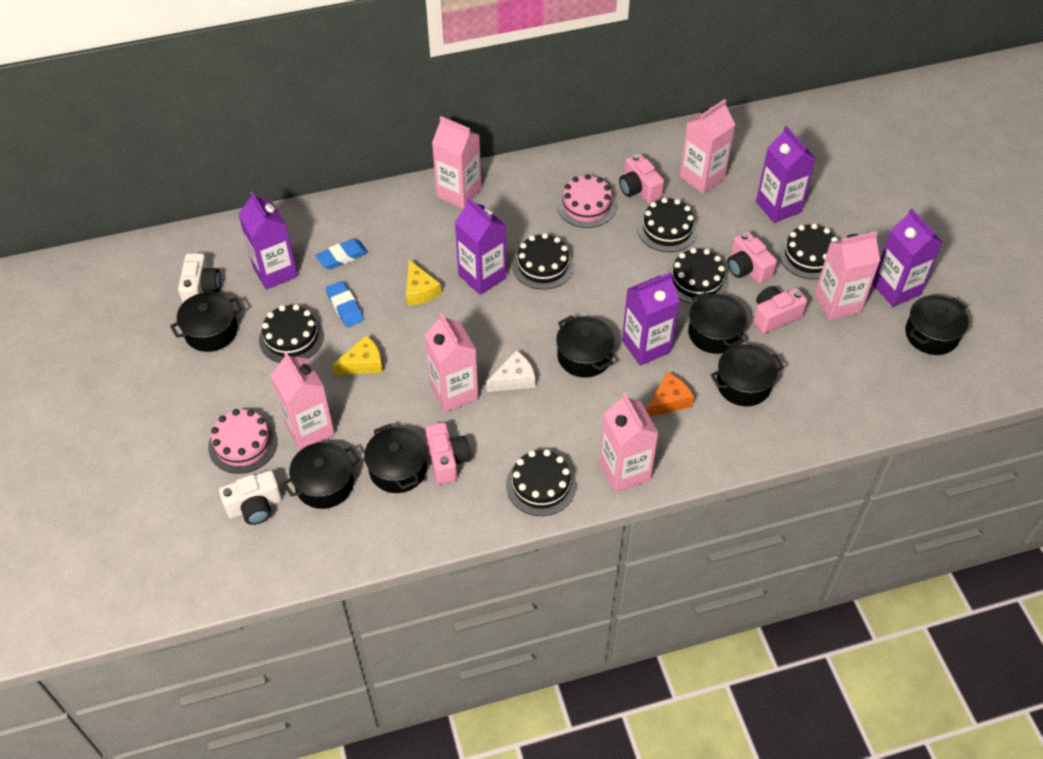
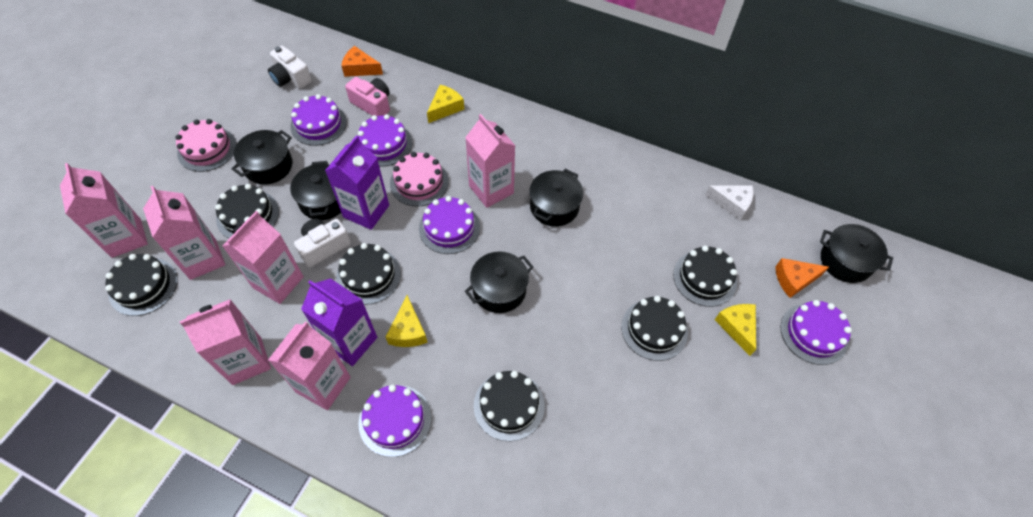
black pot: 7 -> 5
blue eraser: 2 -> 0
orange cheese: 1 -> 2
pink camera: 4 -> 1
purple cake: 0 -> 5
purple carton: 5 -> 2
yellow cheese: 2 -> 3

